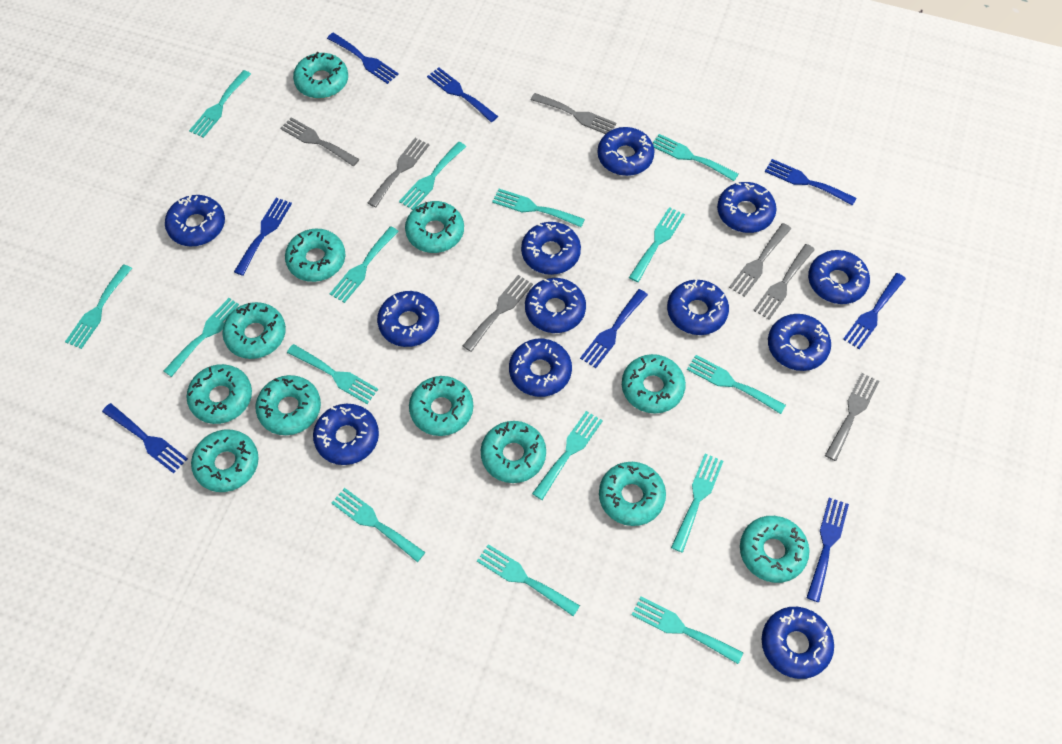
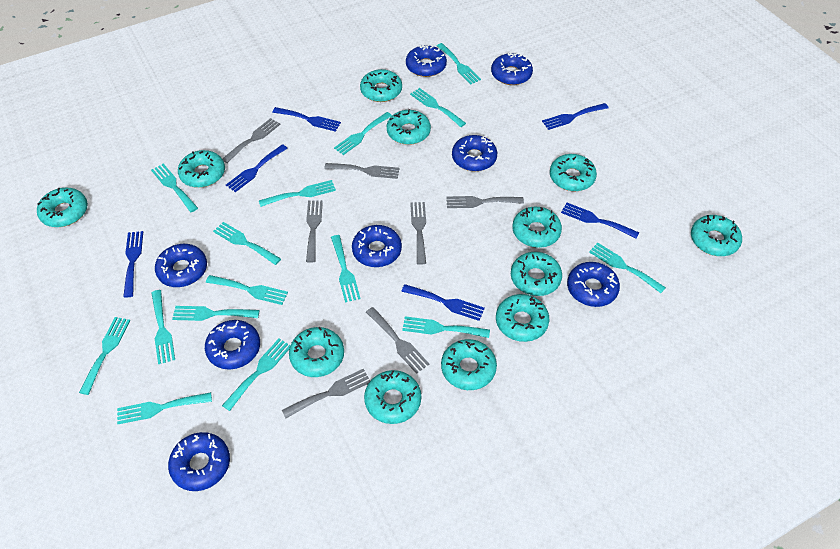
blue donut: 12 -> 8
blue fork: 8 -> 6

